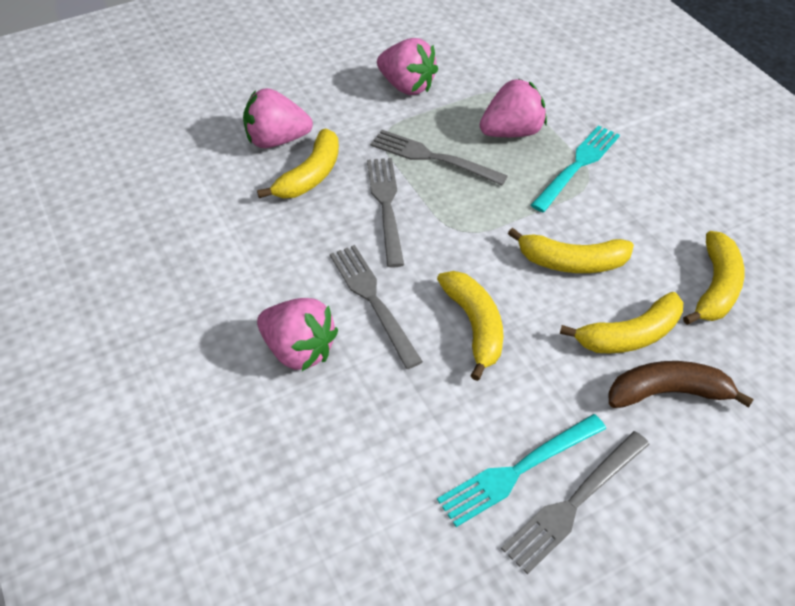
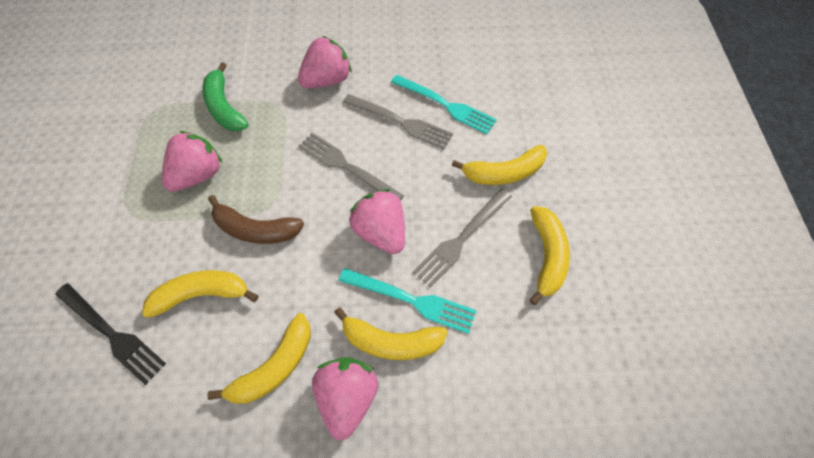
black fork: 0 -> 1
green banana: 0 -> 1
grey fork: 4 -> 3

